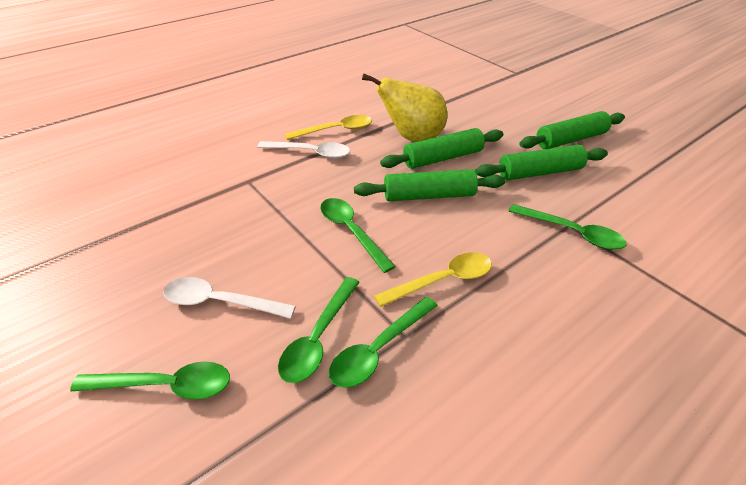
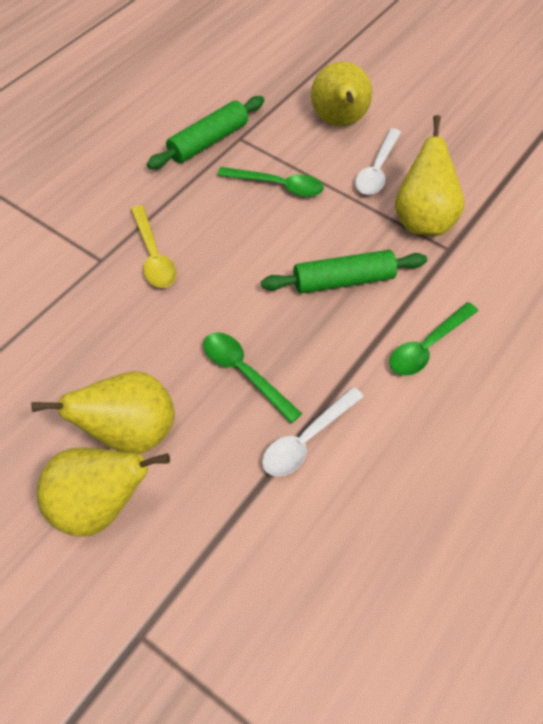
green rolling pin: 4 -> 2
green spoon: 5 -> 3
yellow pear: 1 -> 4
yellow spoon: 2 -> 1

